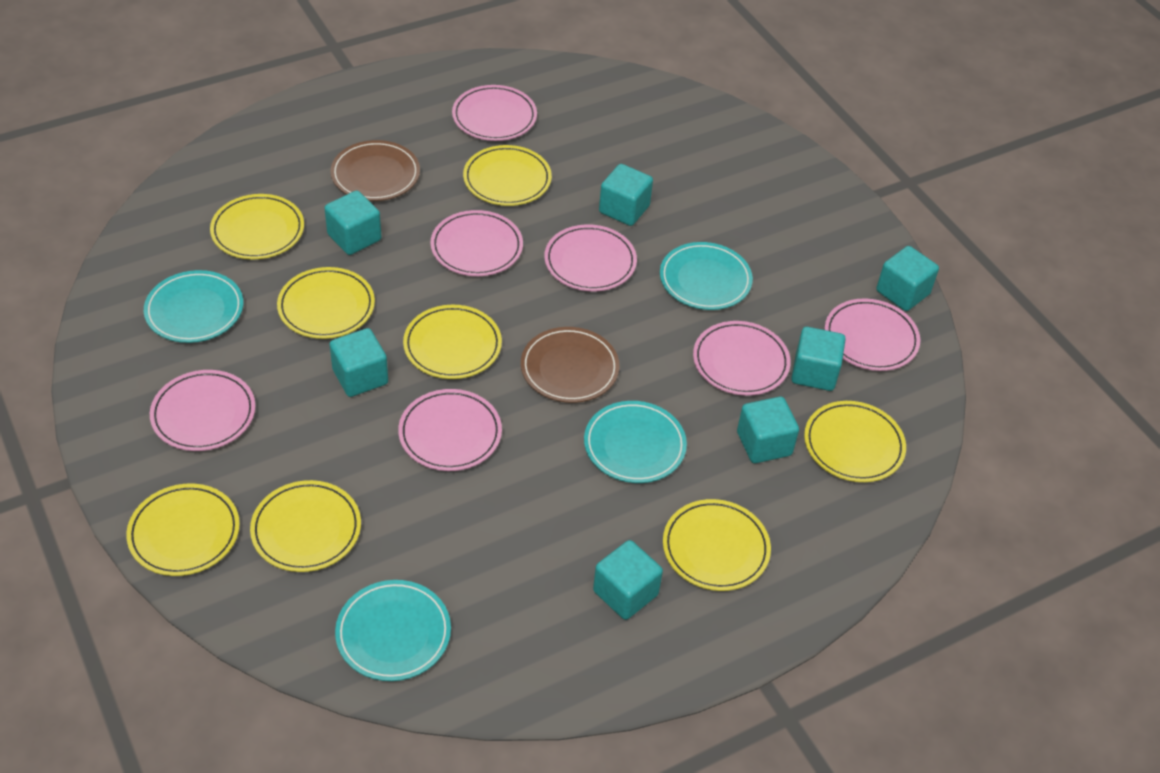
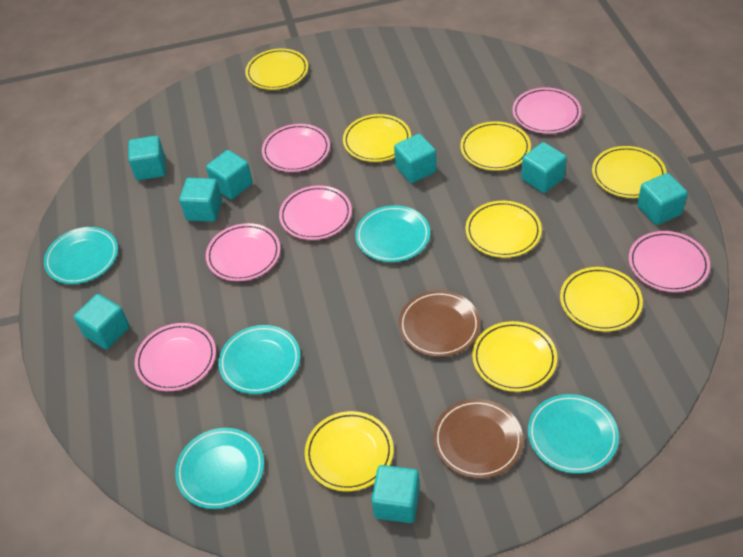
pink plate: 7 -> 6
turquoise cube: 7 -> 8
turquoise plate: 4 -> 5

